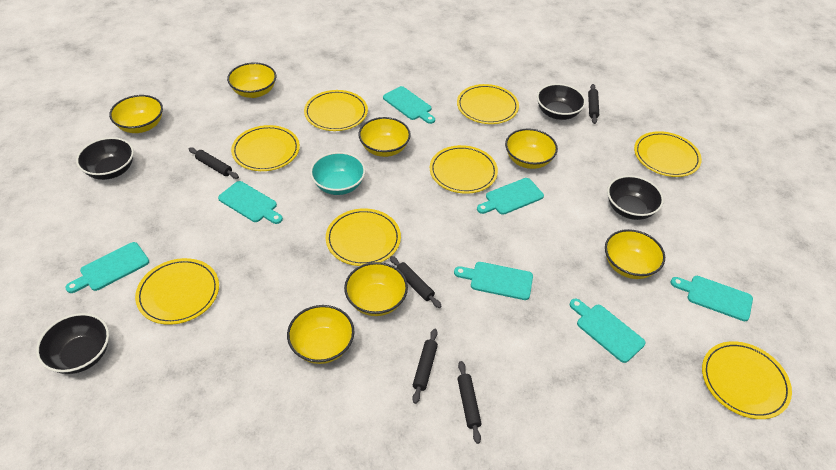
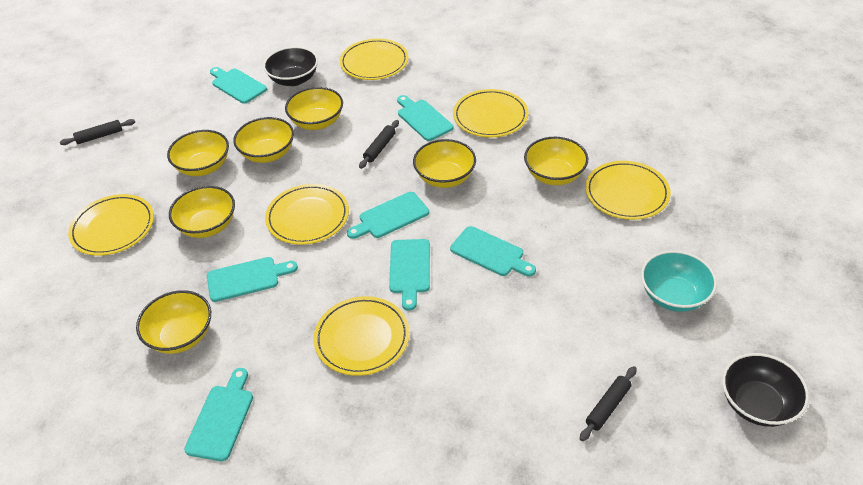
black bowl: 4 -> 2
black rolling pin: 5 -> 3
yellow plate: 8 -> 6

